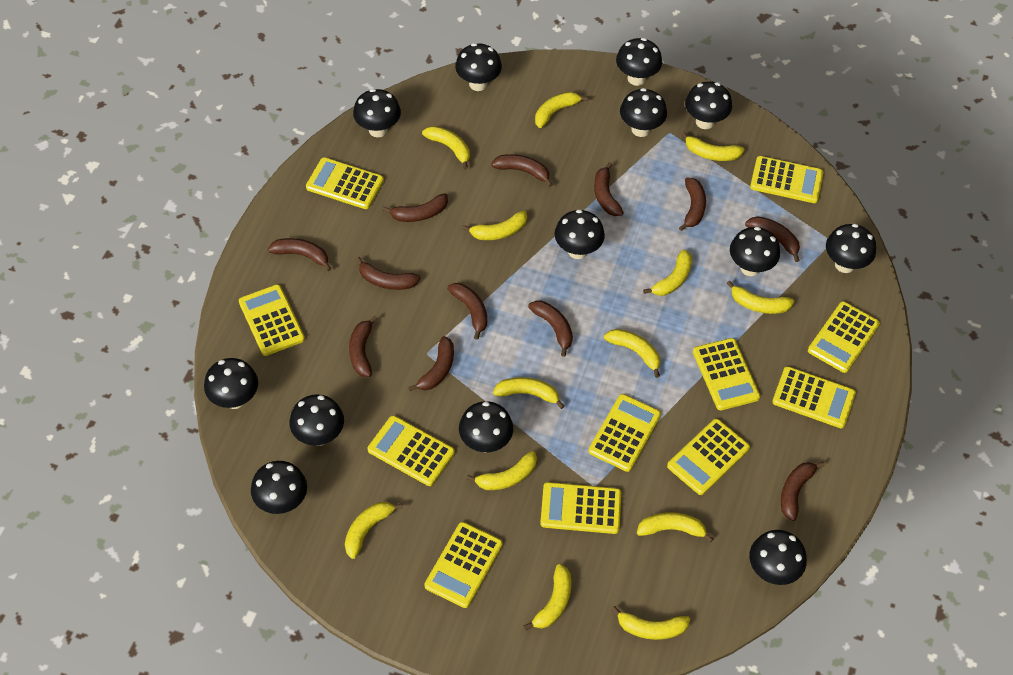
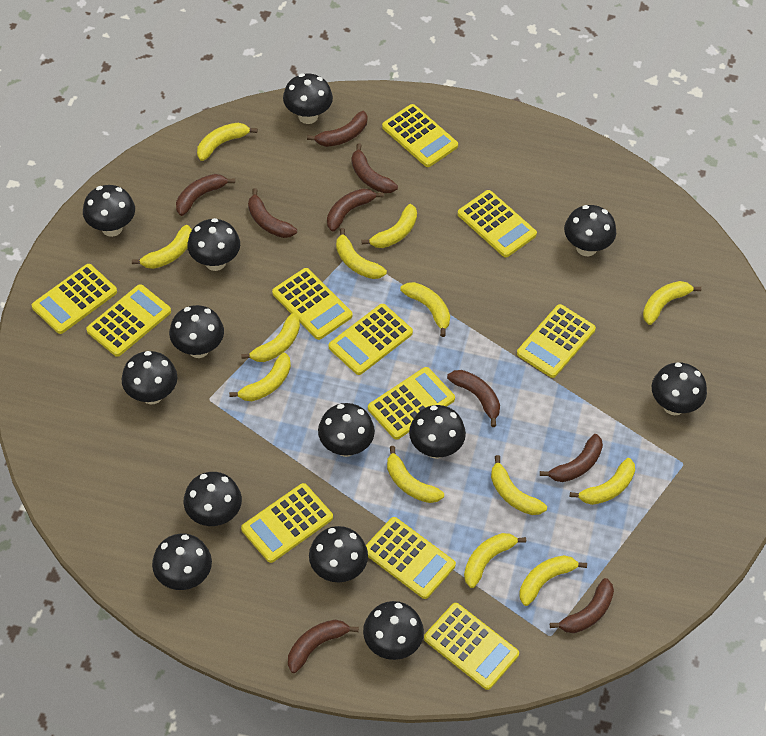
brown banana: 12 -> 9

